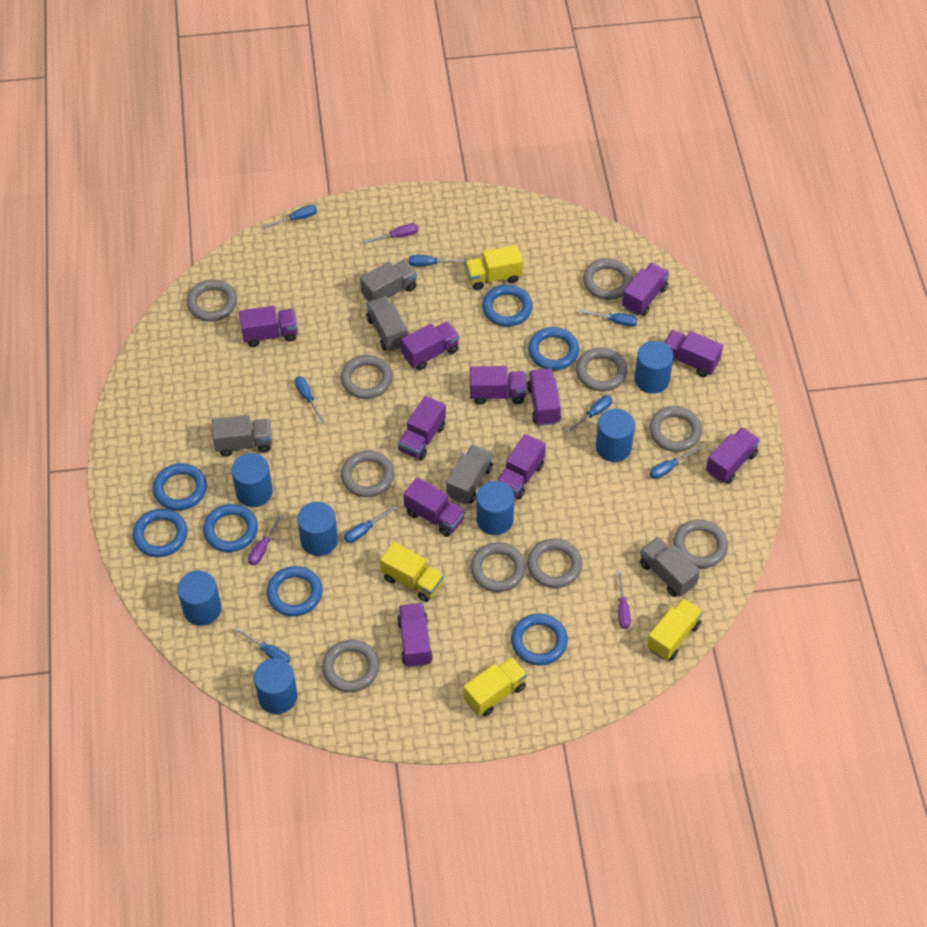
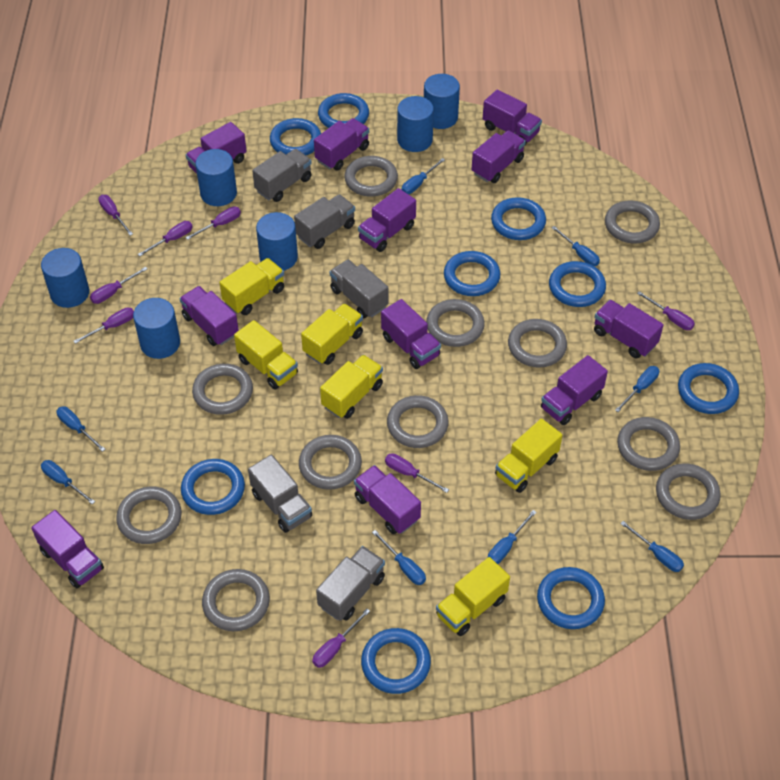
blue cylinder: 7 -> 6
blue ring: 7 -> 9
grey ring: 10 -> 11
purple screwdriver: 3 -> 8
yellow truck: 4 -> 6

